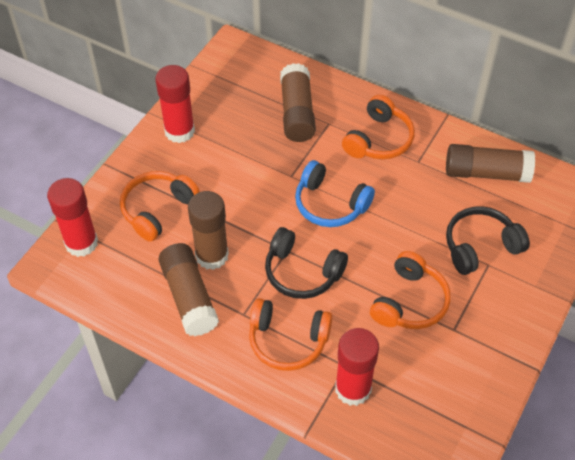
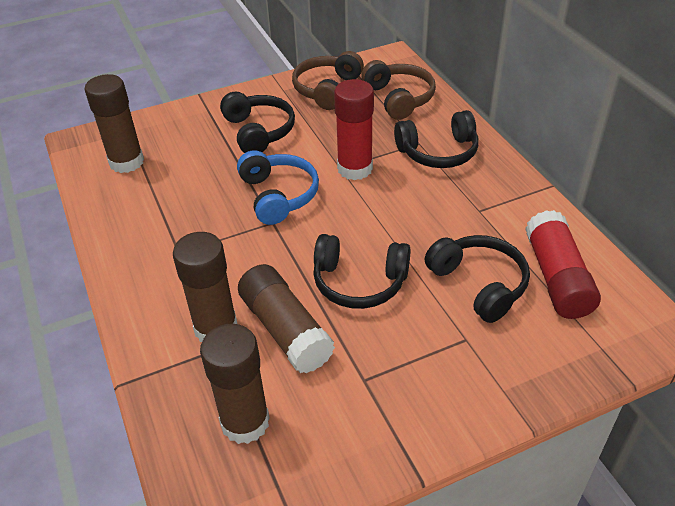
black headphones: 2 -> 4
brown headphones: 0 -> 2
orange headphones: 4 -> 0
red glue stick: 3 -> 2

